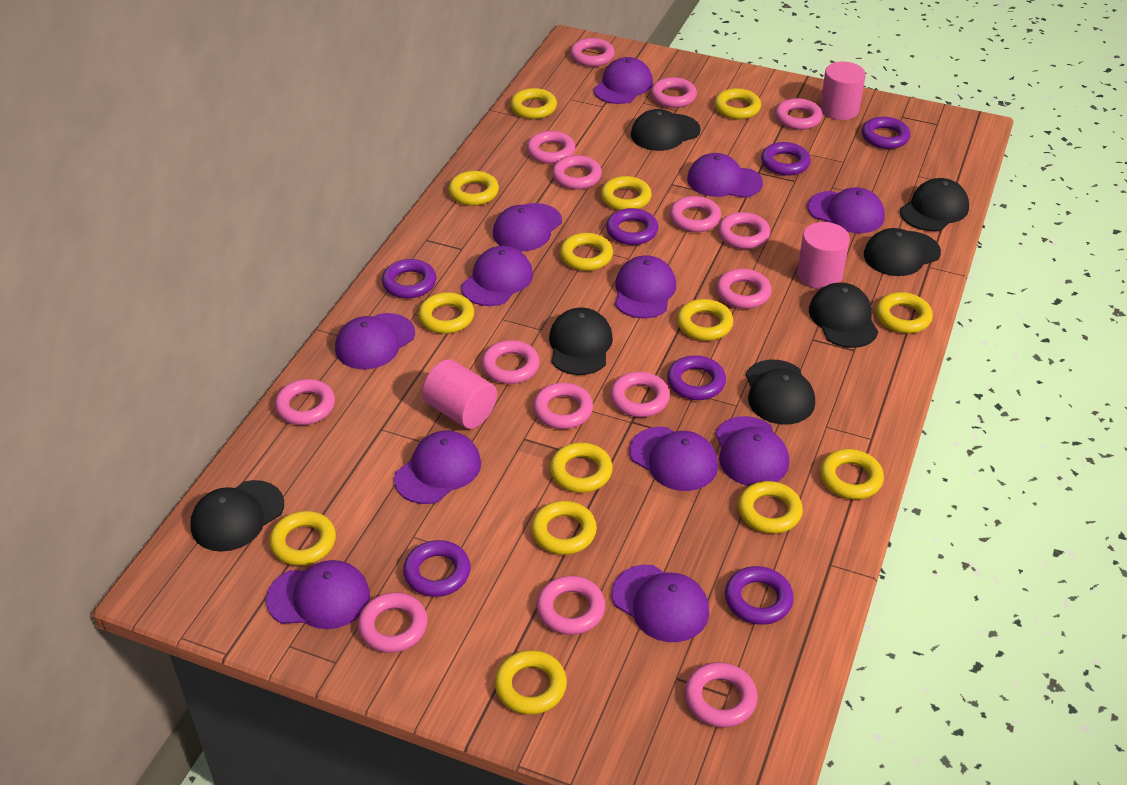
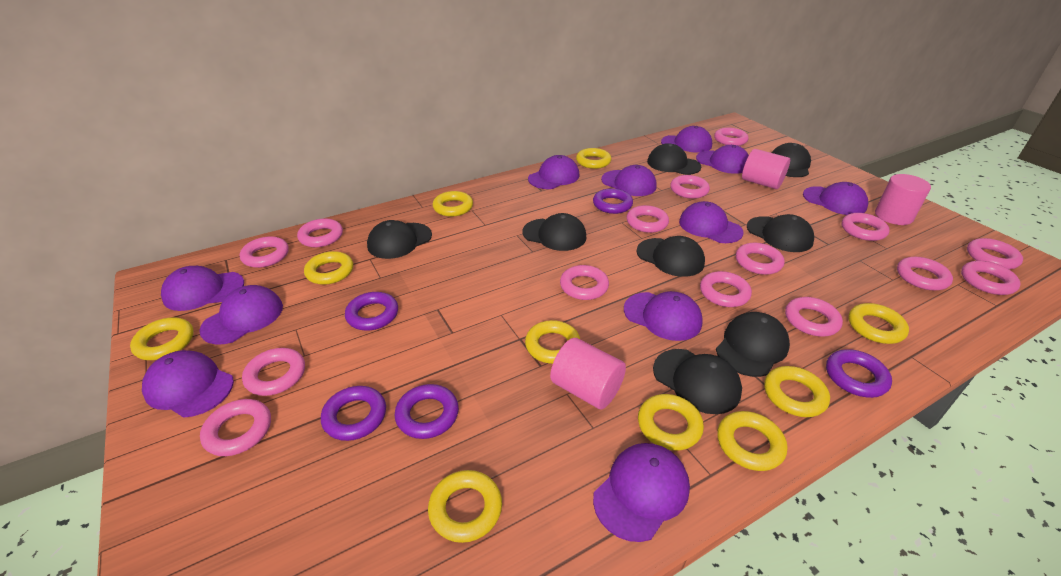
black cap: 7 -> 8
purple cap: 12 -> 11
purple ring: 7 -> 5
yellow ring: 14 -> 10

